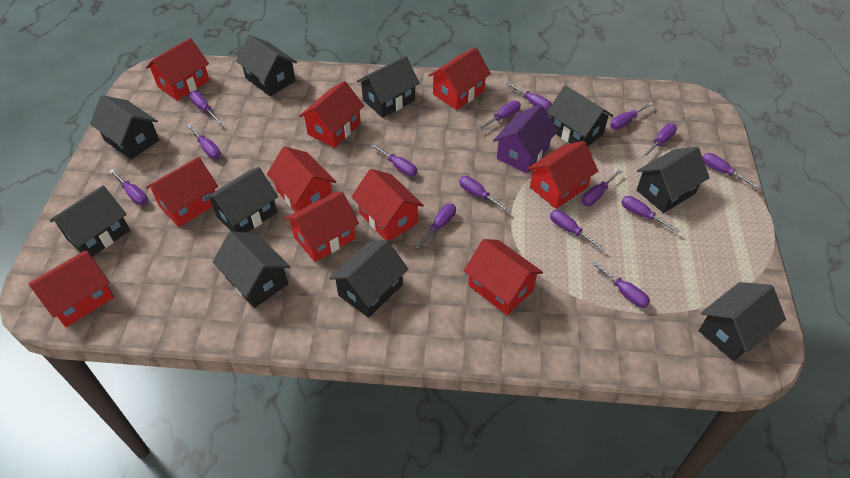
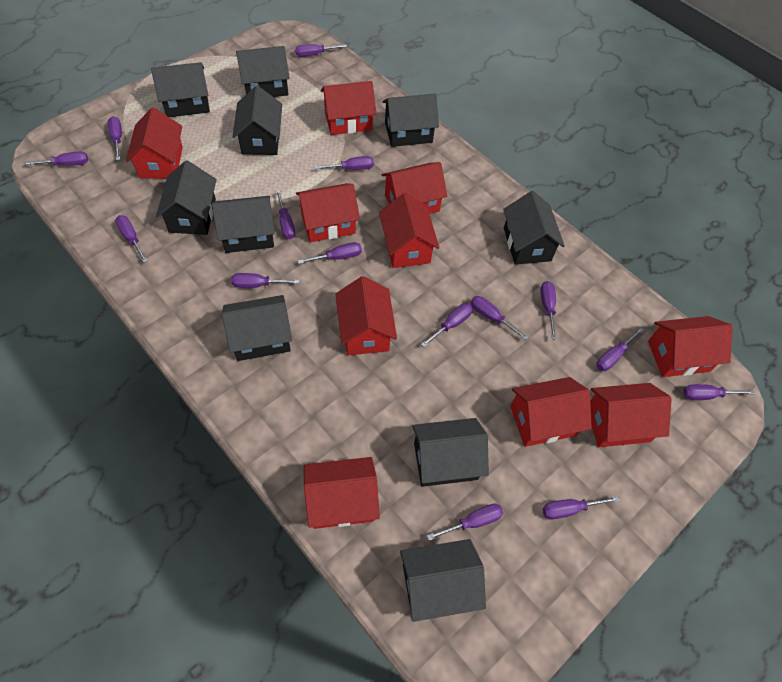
purple house: 1 -> 0

